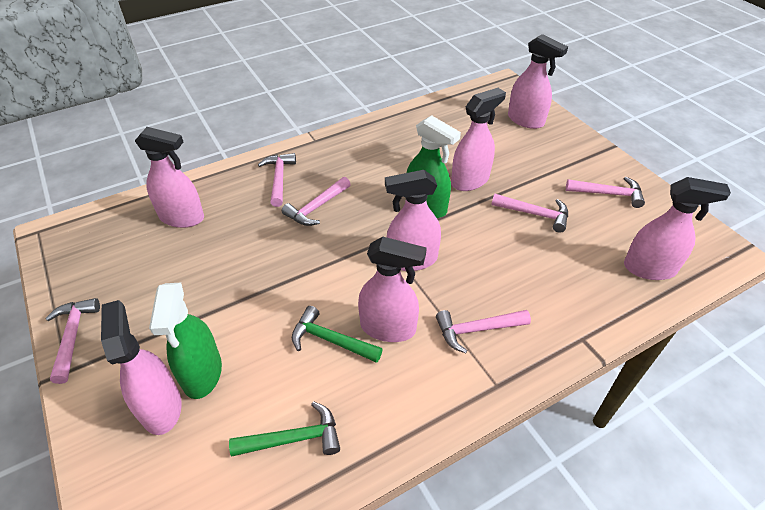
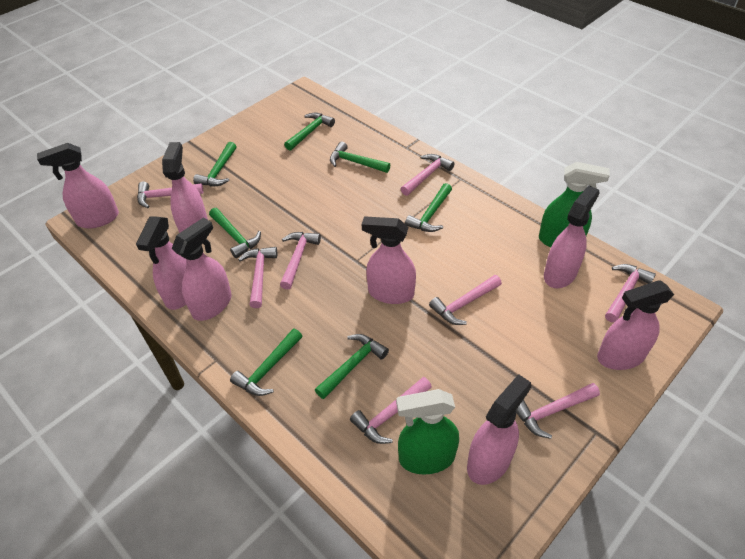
green hammer: 2 -> 7
pink hammer: 6 -> 8
pink spray bottle: 7 -> 8

